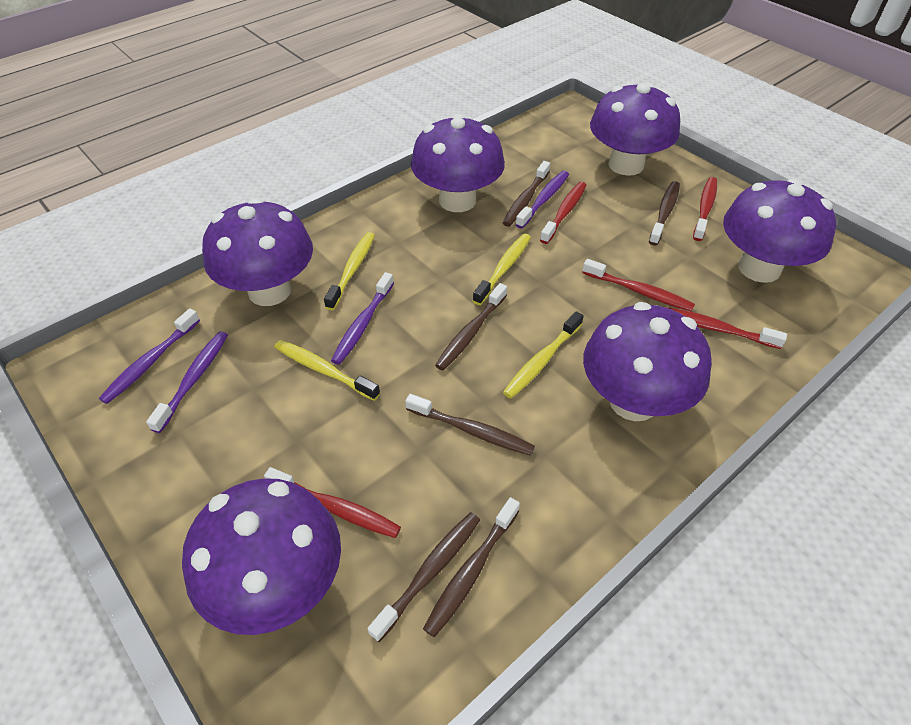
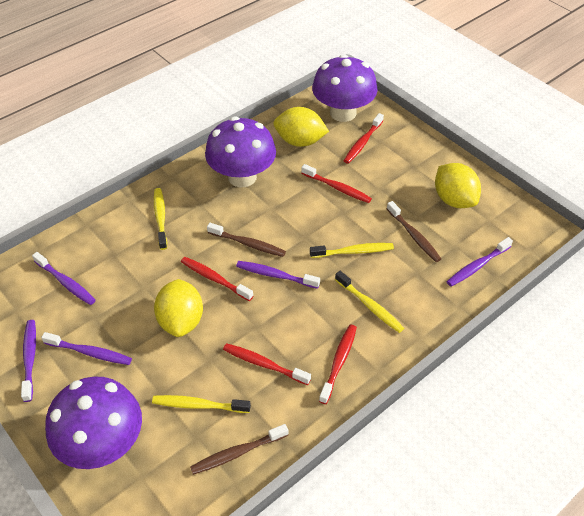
brown toothbrush: 6 -> 3
purple mushroom: 6 -> 3
purple toothbrush: 4 -> 5
yellow lemon: 0 -> 3

